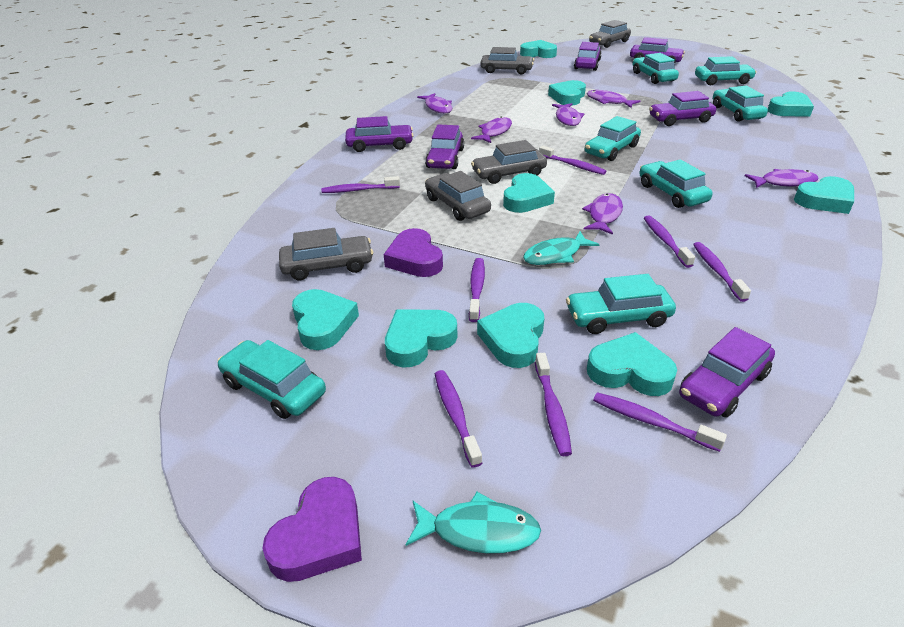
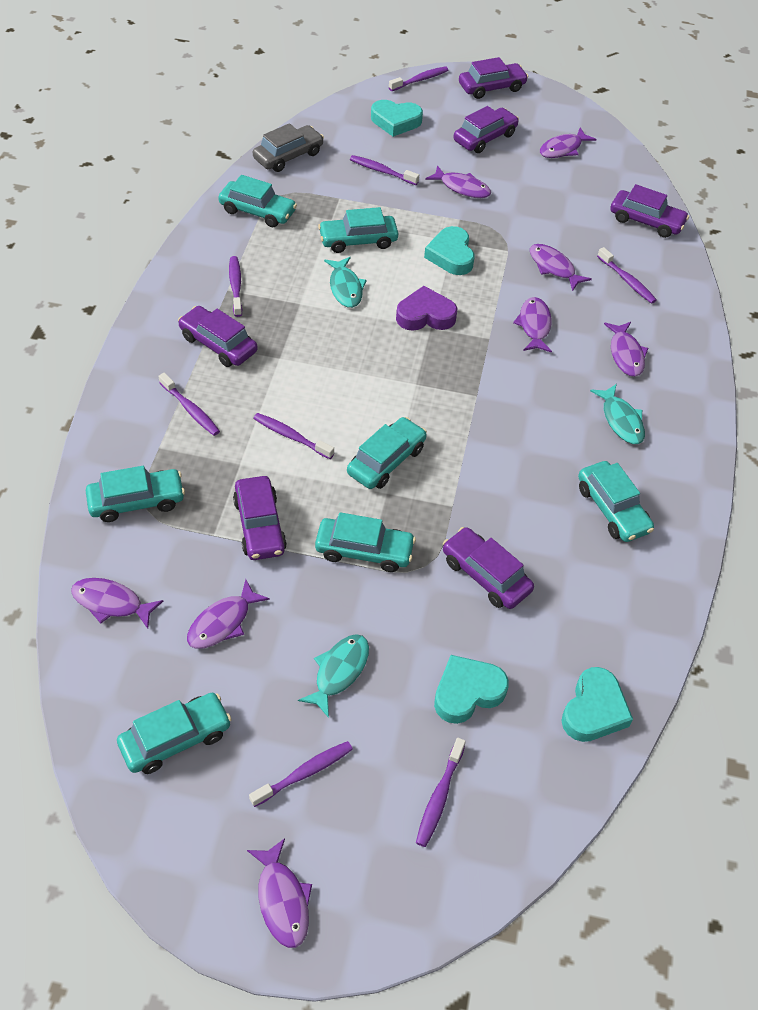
grey car: 5 -> 1
purple fish: 6 -> 8
purple heart: 2 -> 1
turquoise fish: 2 -> 3
turquoise heart: 9 -> 4

